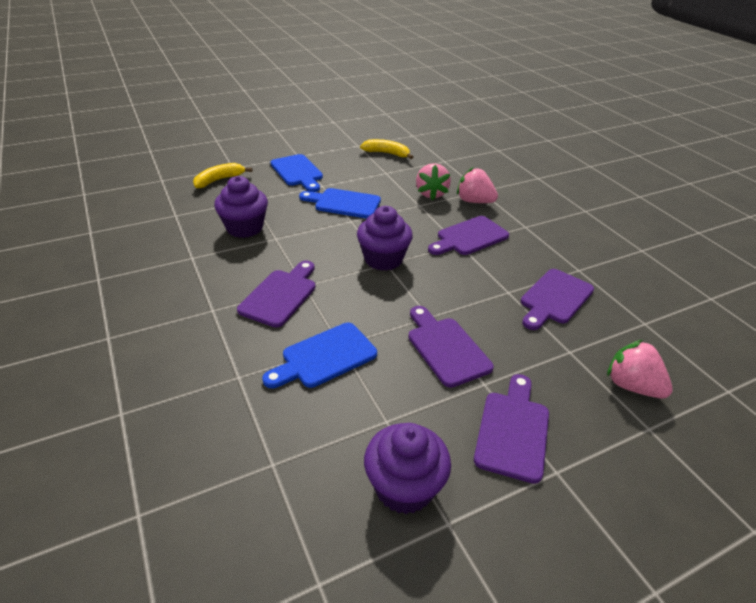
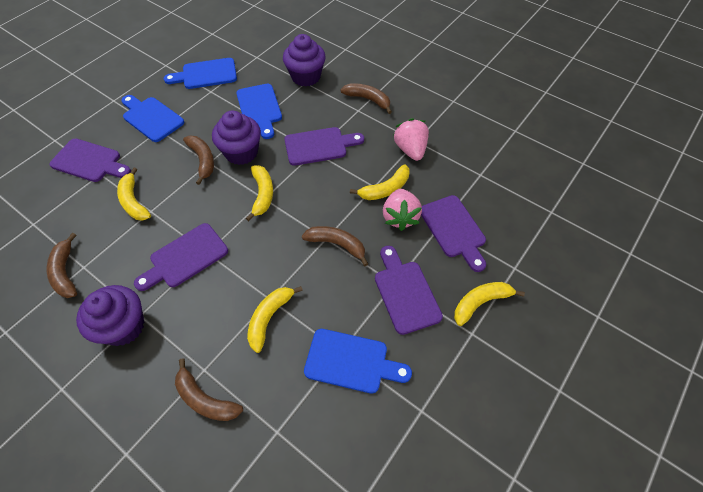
blue cutting board: 3 -> 4
brown banana: 0 -> 5
pink strawberry: 3 -> 2
yellow banana: 2 -> 5

